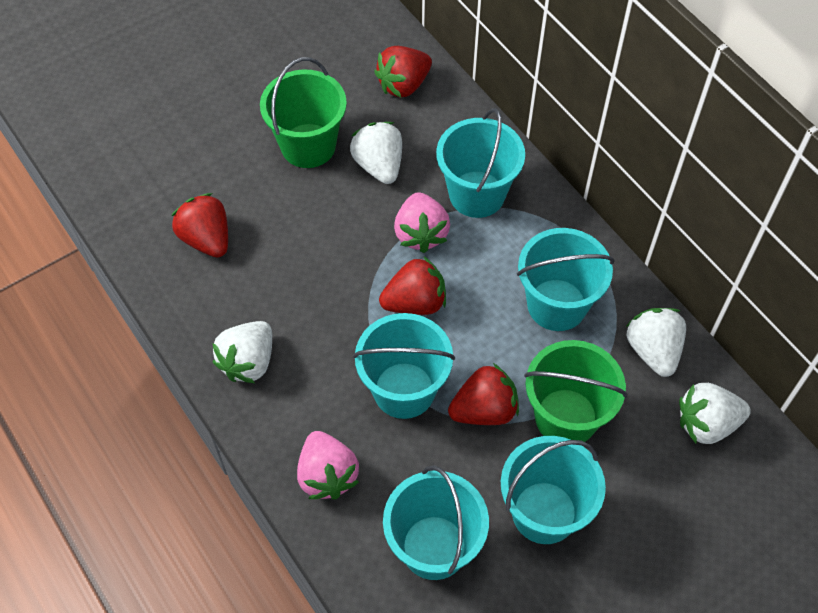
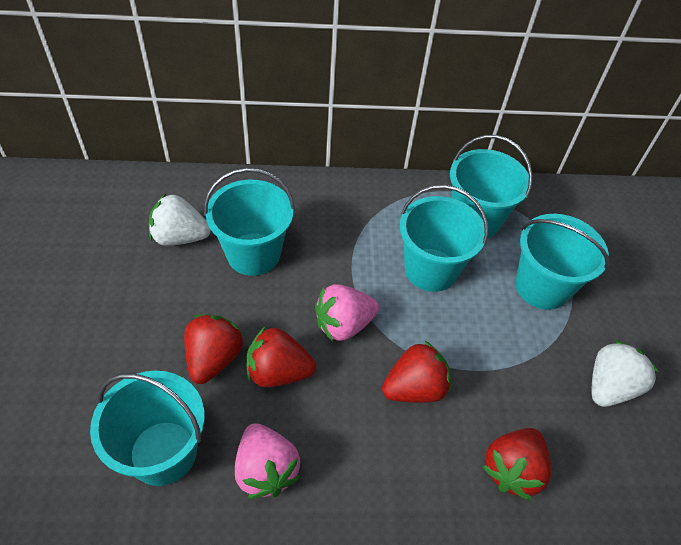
green bucket: 2 -> 0
white strawberry: 4 -> 2

